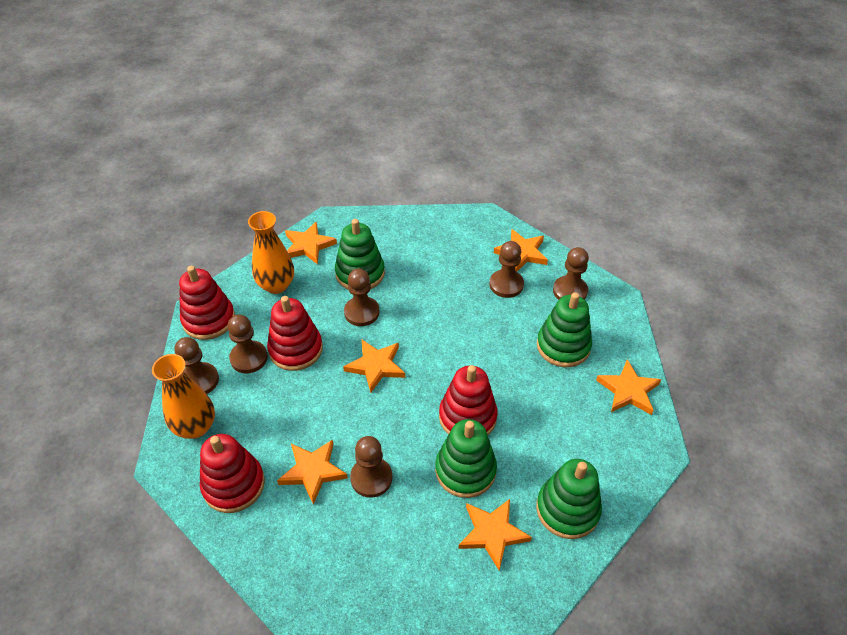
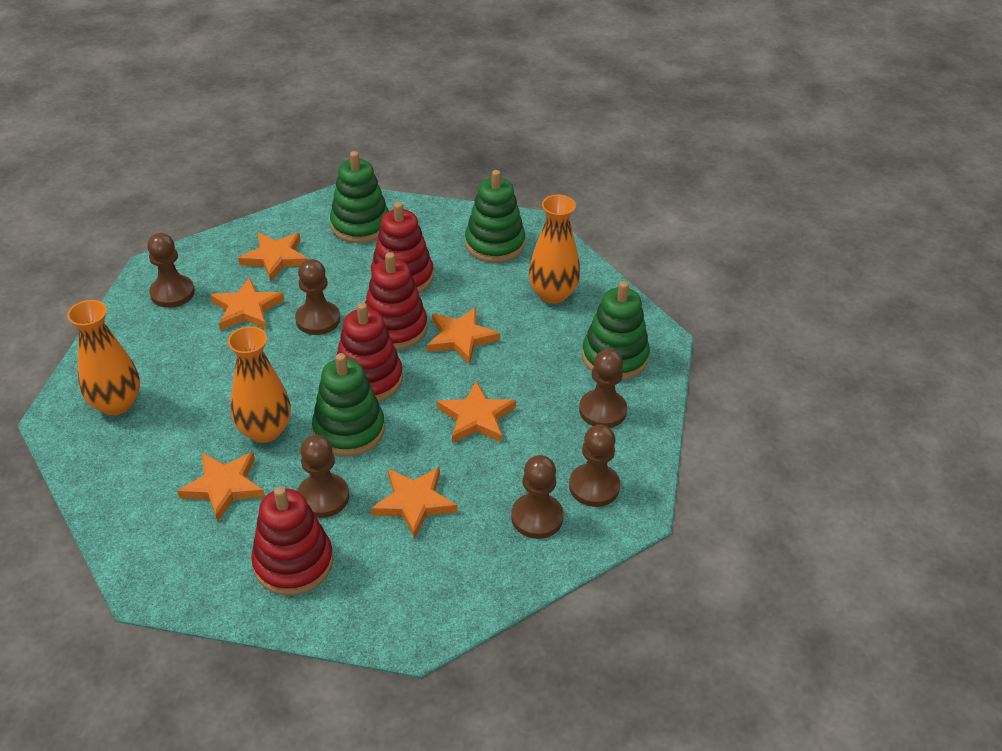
orange vase: 2 -> 3

